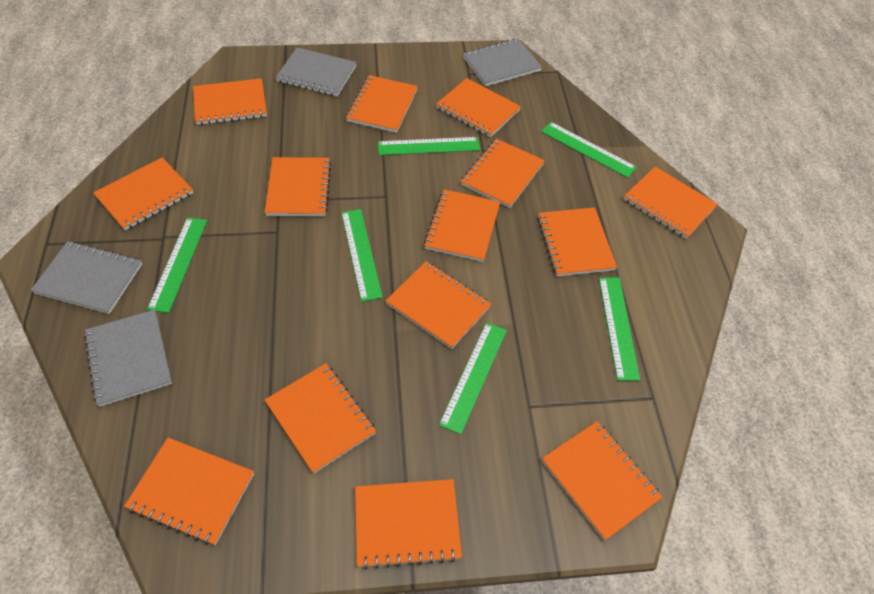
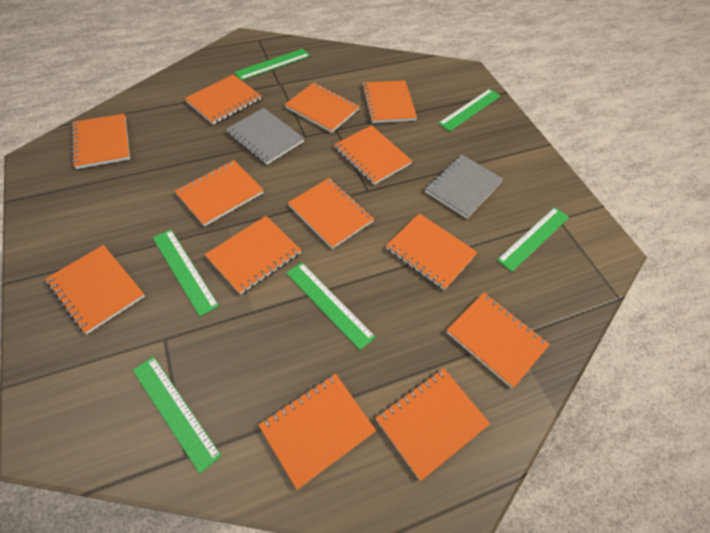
grey notebook: 4 -> 2
orange notebook: 14 -> 13

